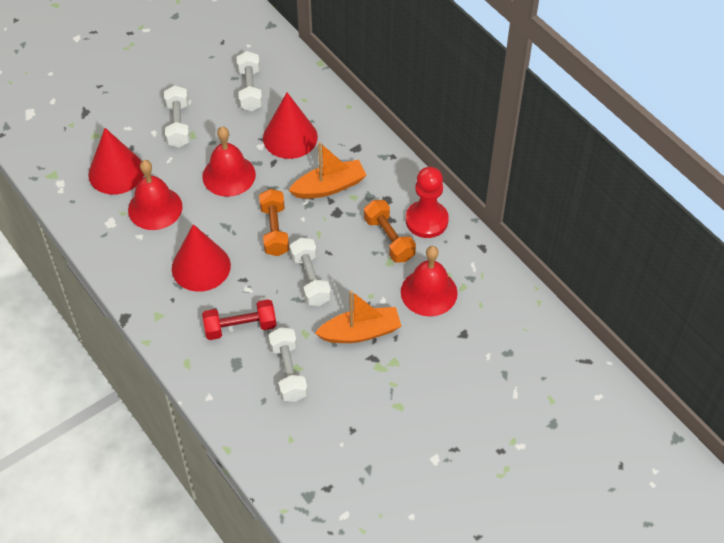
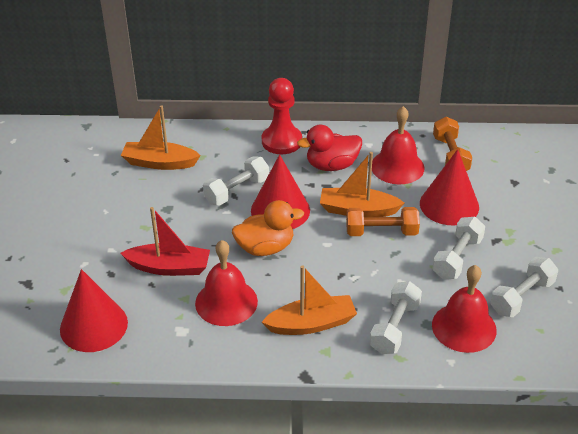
orange boat: 2 -> 3
orange duck: 0 -> 1
red boat: 0 -> 1
red duck: 0 -> 1
red dumbbell: 1 -> 0

